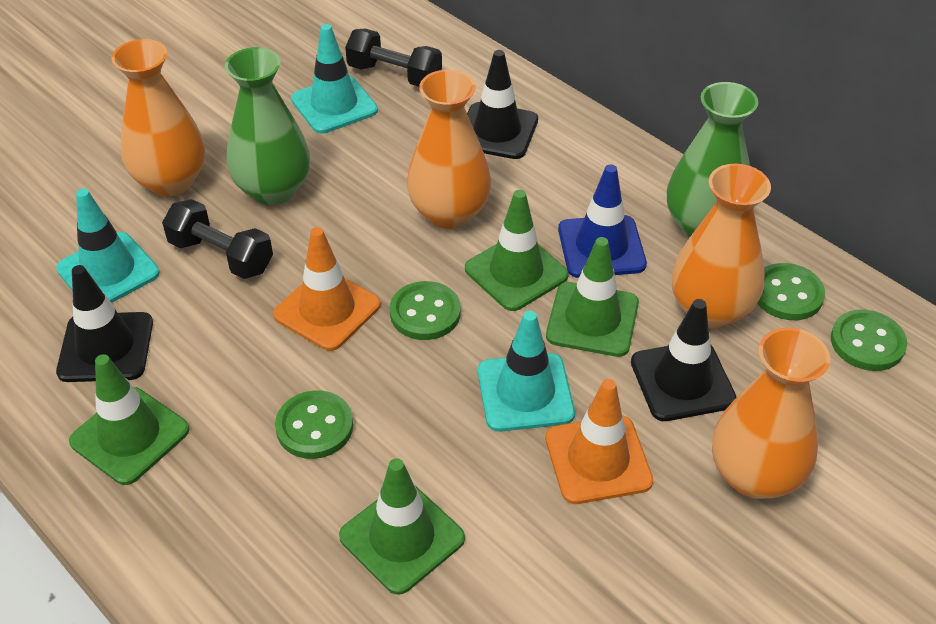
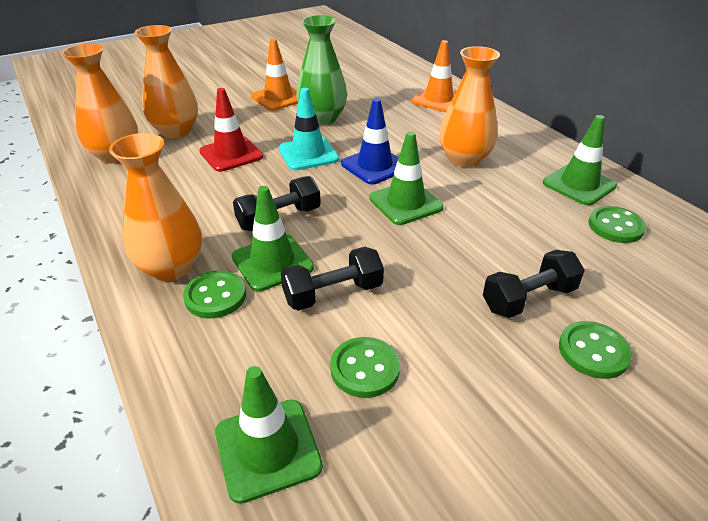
black dumbbell: 2 -> 3
black traffic cone: 3 -> 0
green vase: 2 -> 1
red traffic cone: 0 -> 1
turquoise traffic cone: 3 -> 1

